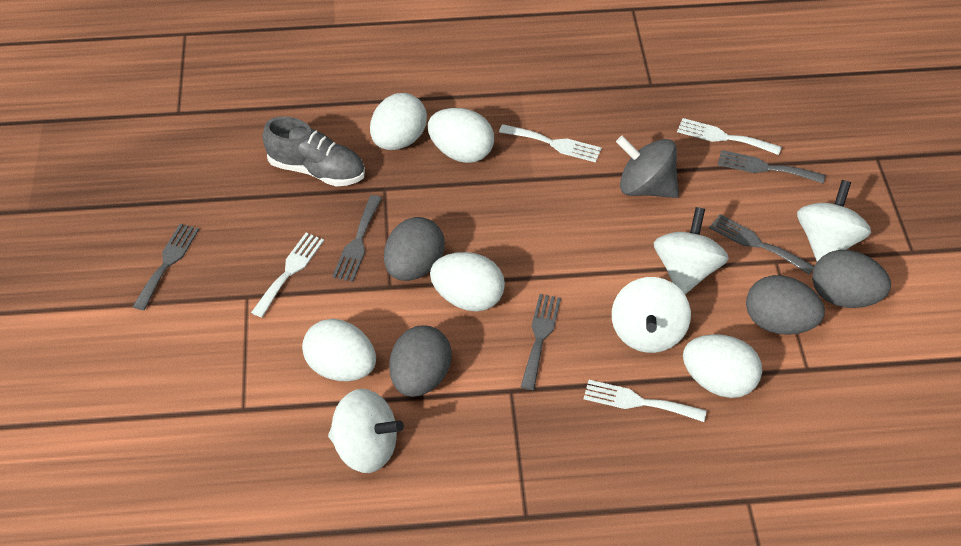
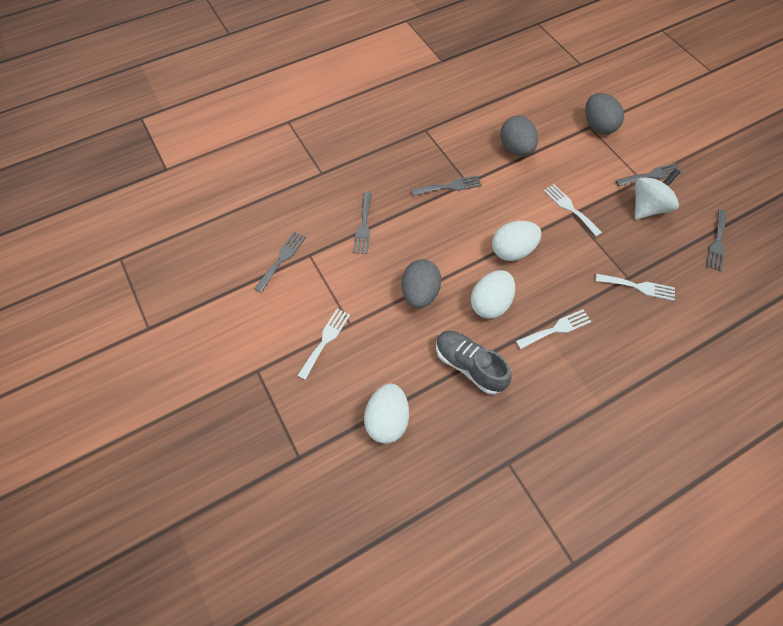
grey egg: 4 -> 3
grey spinning top: 1 -> 0
white egg: 5 -> 3
white spinning top: 4 -> 1

